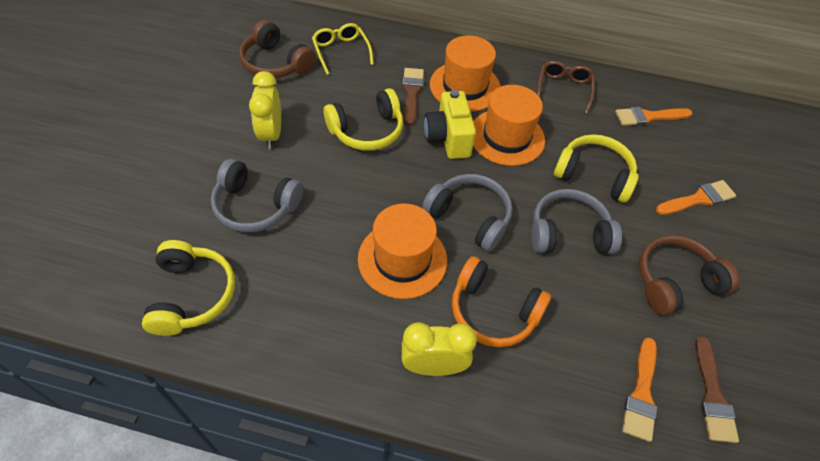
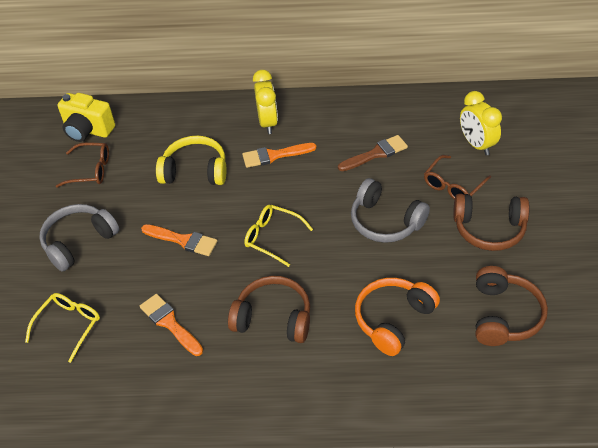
brown brush: 2 -> 1
brown glasses: 1 -> 2
brown headphones: 2 -> 3
grey headphones: 3 -> 2
orange hat: 3 -> 0
yellow glasses: 1 -> 2
yellow headphones: 3 -> 1

